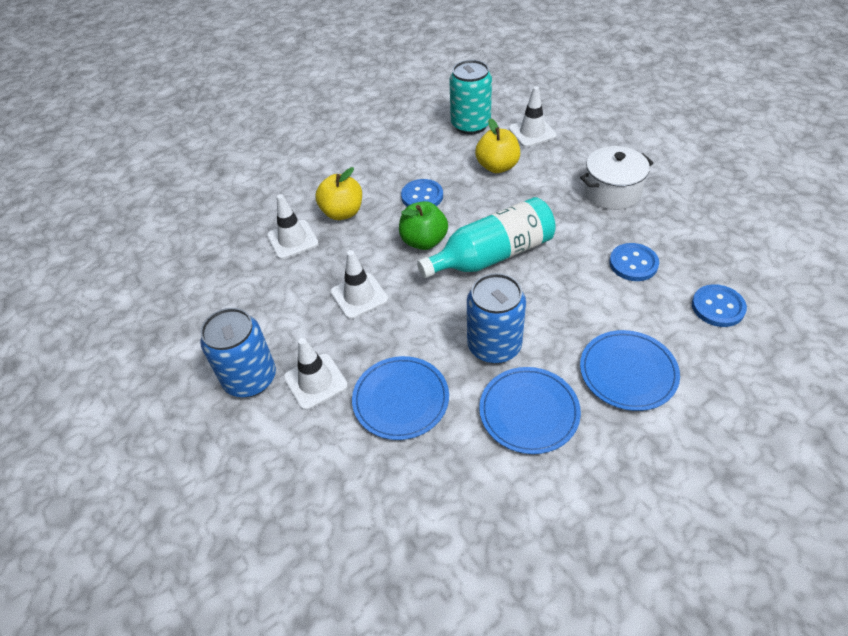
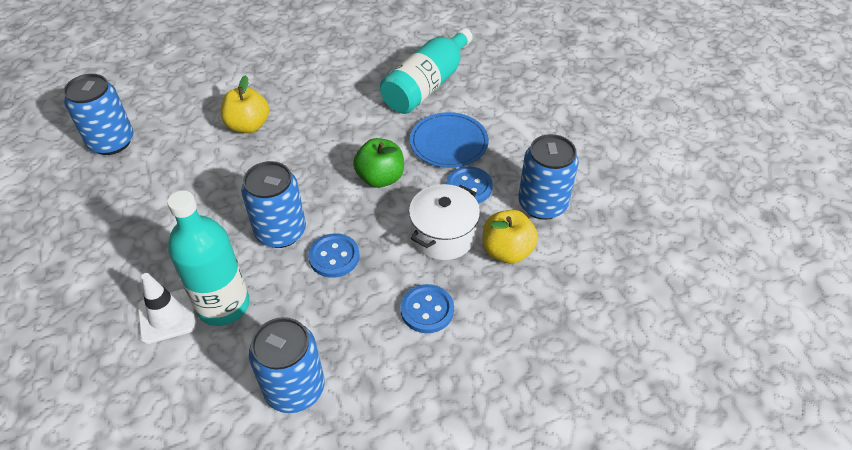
blue can: 2 -> 4
blue plate: 3 -> 1
turquoise bottle: 1 -> 2
turquoise can: 1 -> 0
white traffic cone: 4 -> 1

